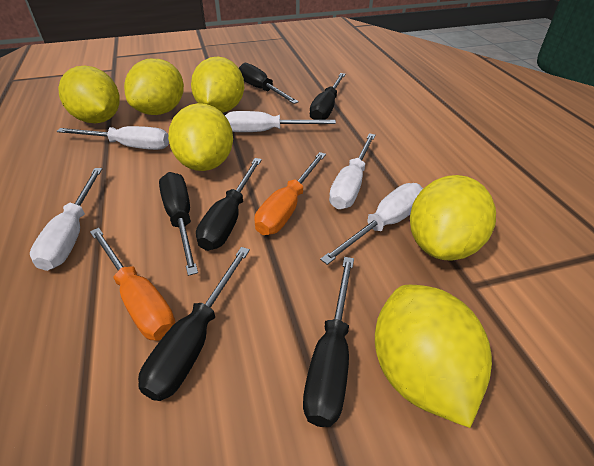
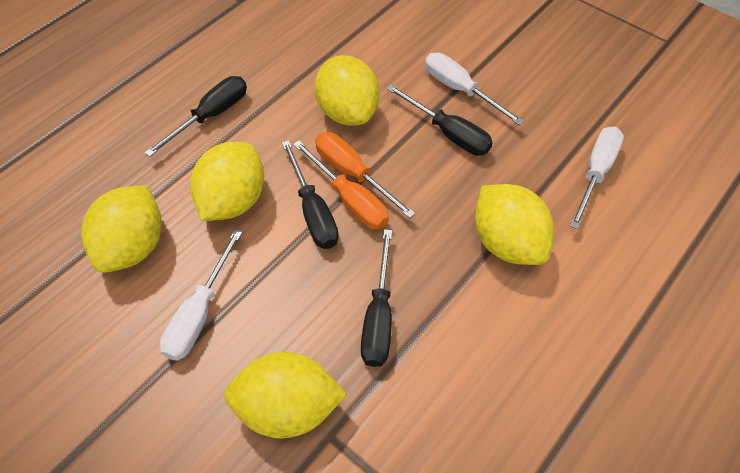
black screwdriver: 6 -> 4
white screwdriver: 5 -> 3
yellow lemon: 6 -> 5

